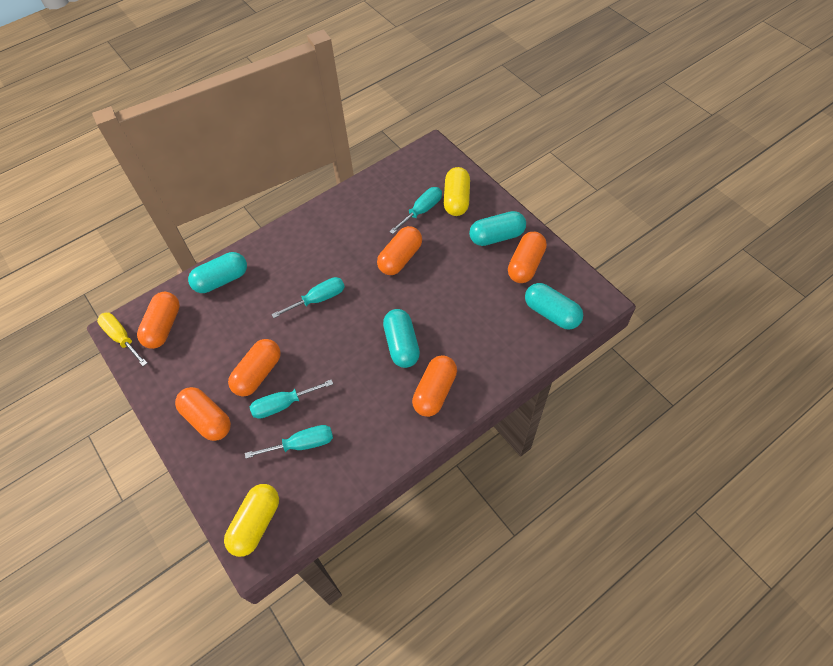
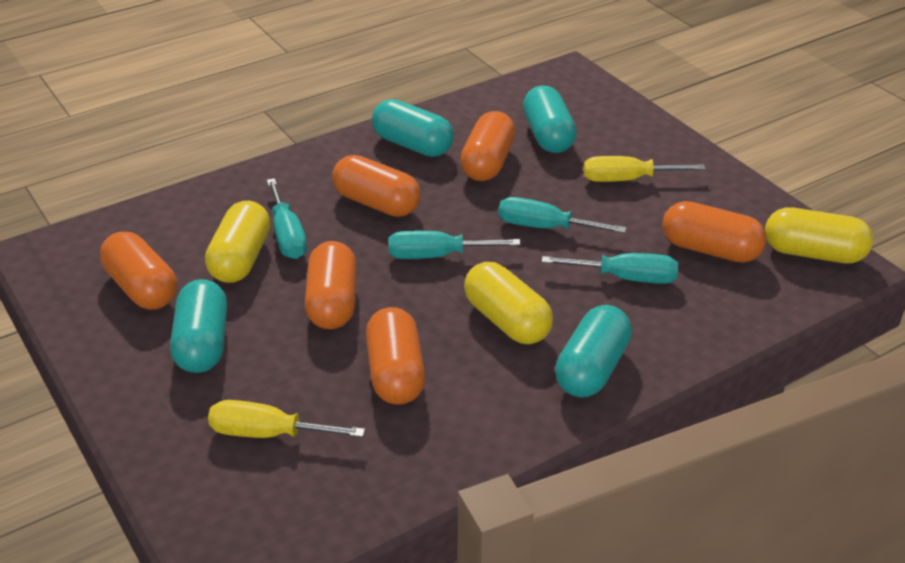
yellow capsule: 2 -> 3
yellow screwdriver: 1 -> 2

